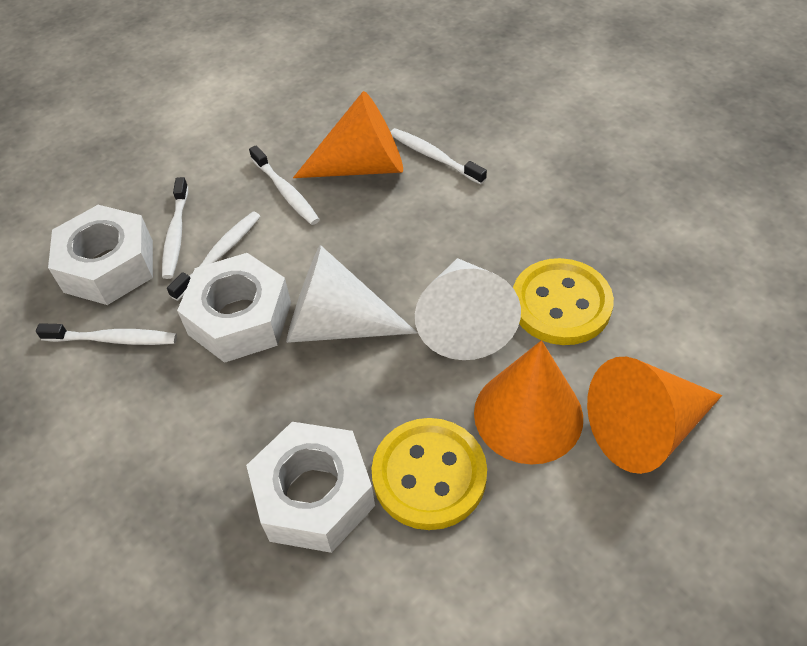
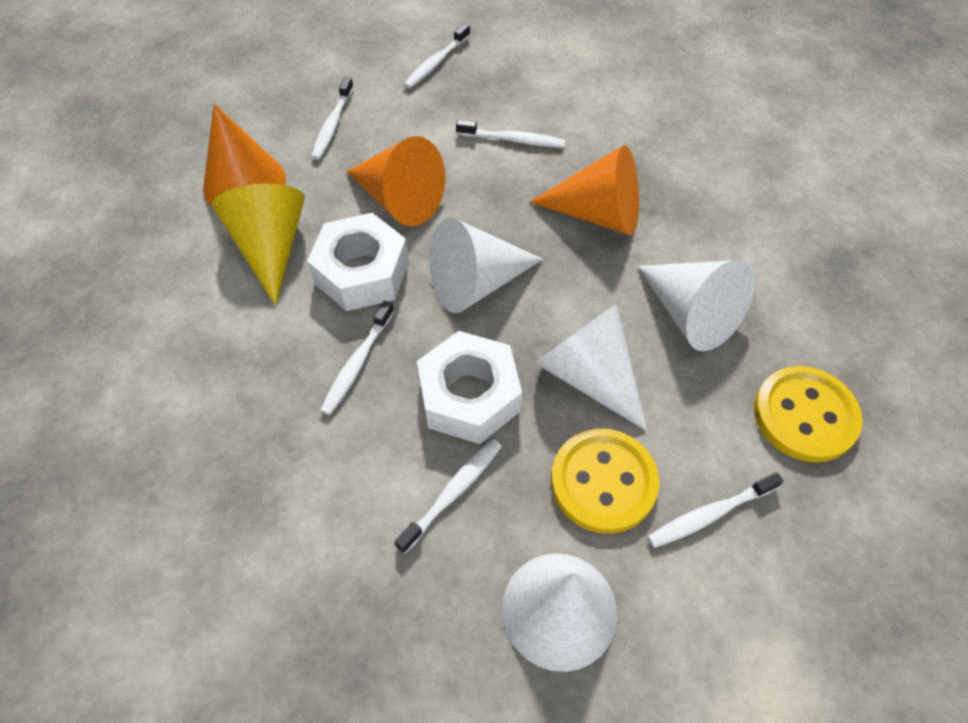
white cone: 2 -> 4
white nut: 3 -> 2
white toothbrush: 5 -> 6
yellow cone: 0 -> 1

